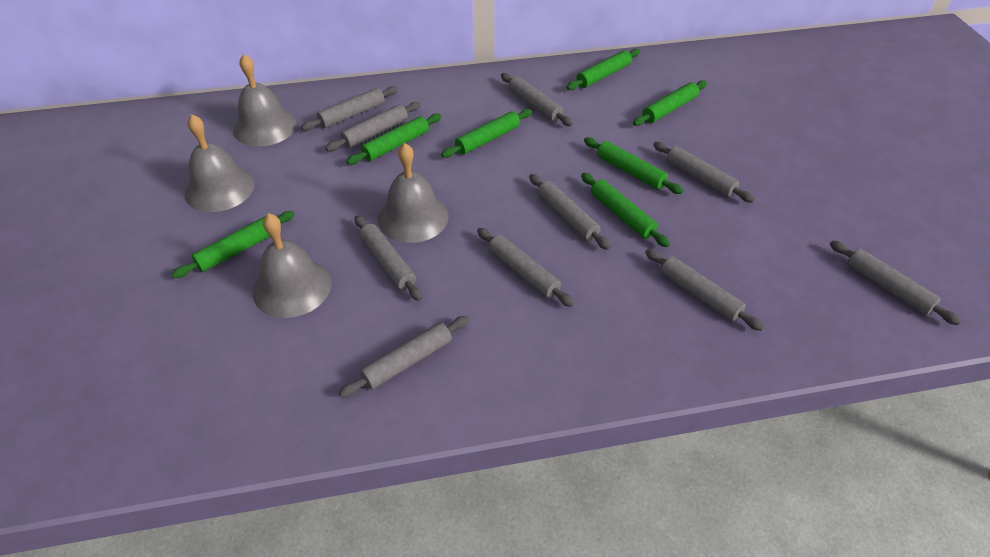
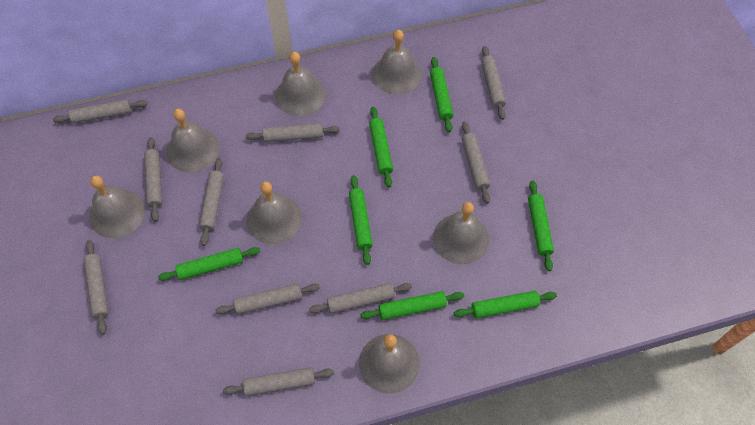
grey bell: 4 -> 7

